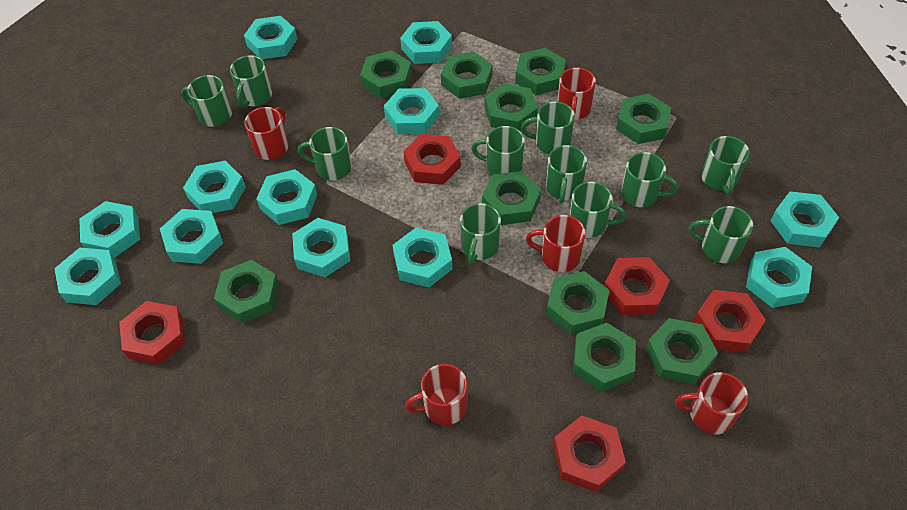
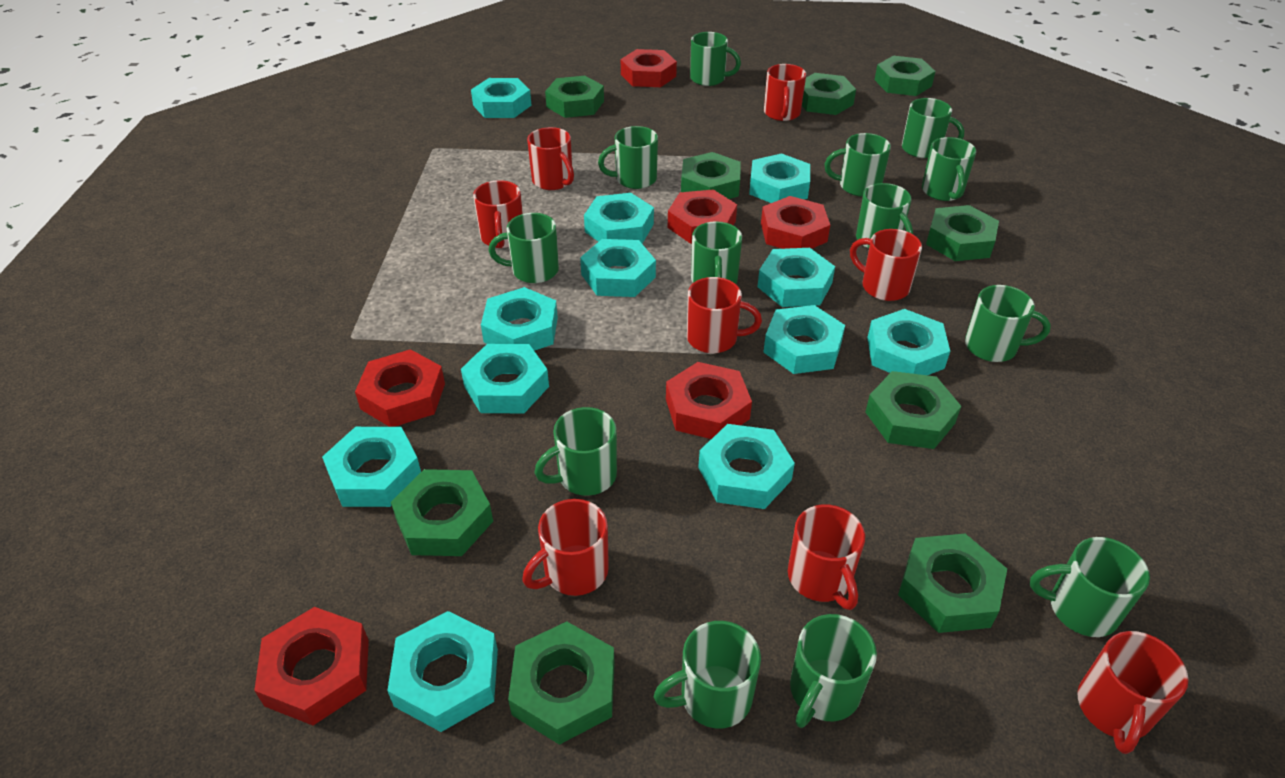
green mug: 11 -> 13
green nut: 10 -> 9
red mug: 5 -> 8
red nut: 5 -> 6

